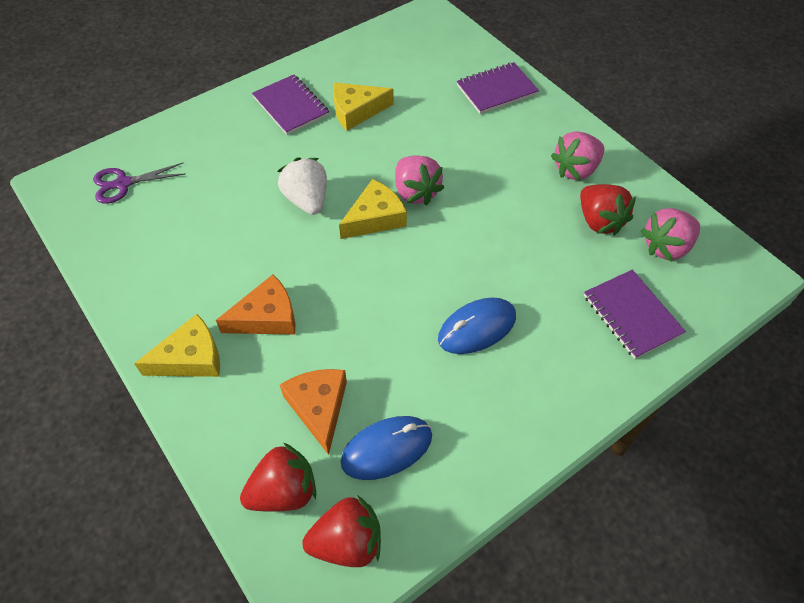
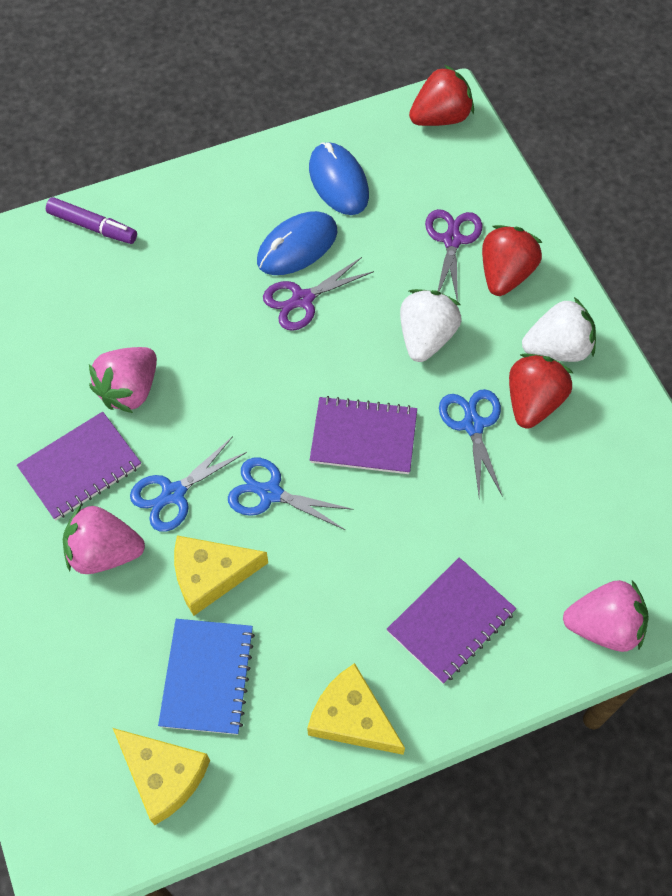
blue notebook: 0 -> 1
blue scissors: 0 -> 3
orange cheese: 2 -> 0
purple marker: 0 -> 1
purple scissors: 1 -> 2
white strawberry: 1 -> 2

